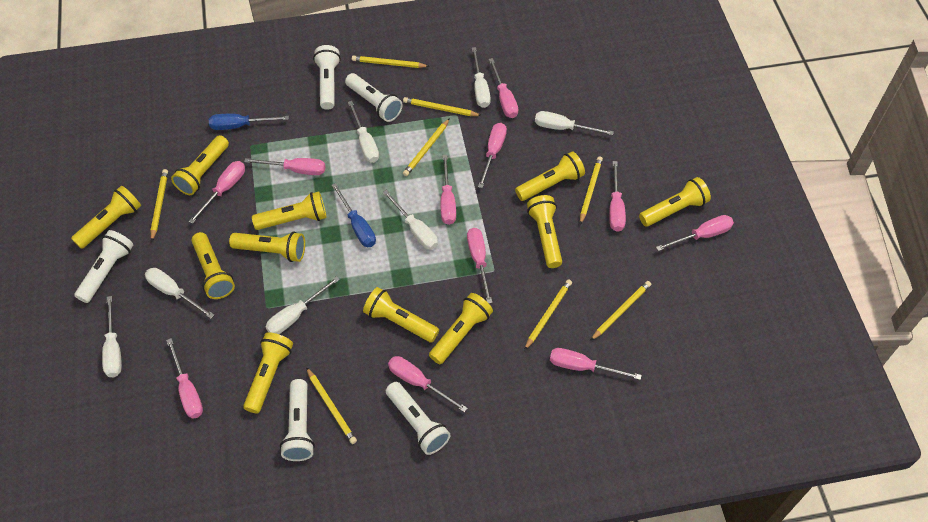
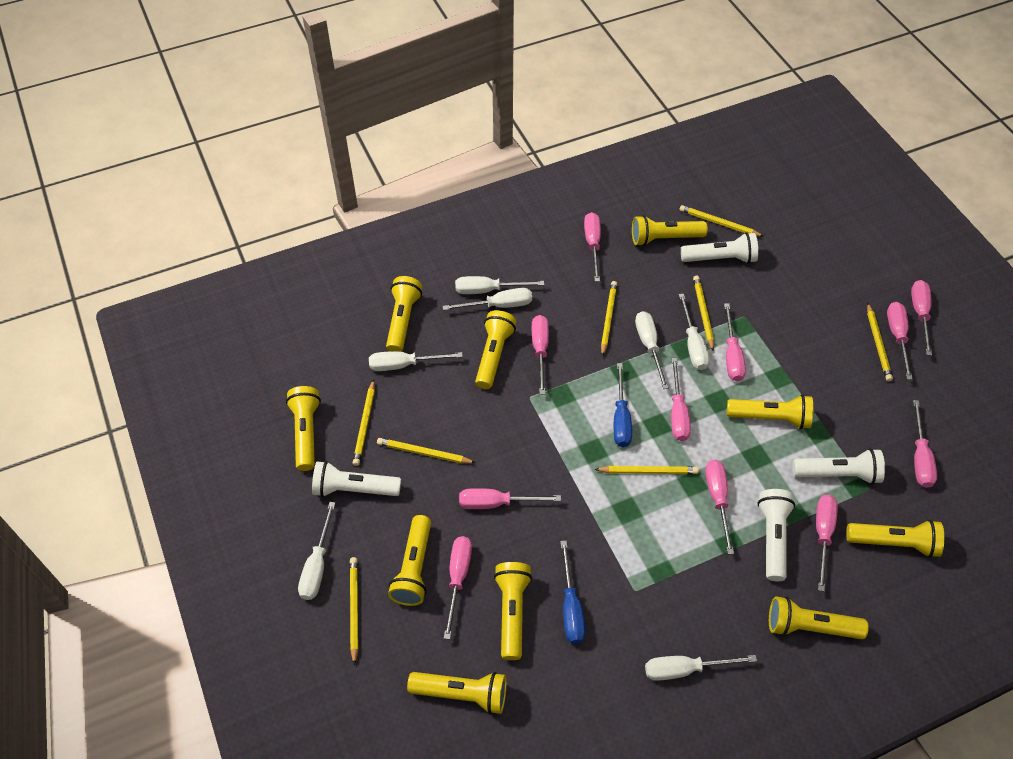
white flashlight: 5 -> 4
yellow flashlight: 11 -> 10

